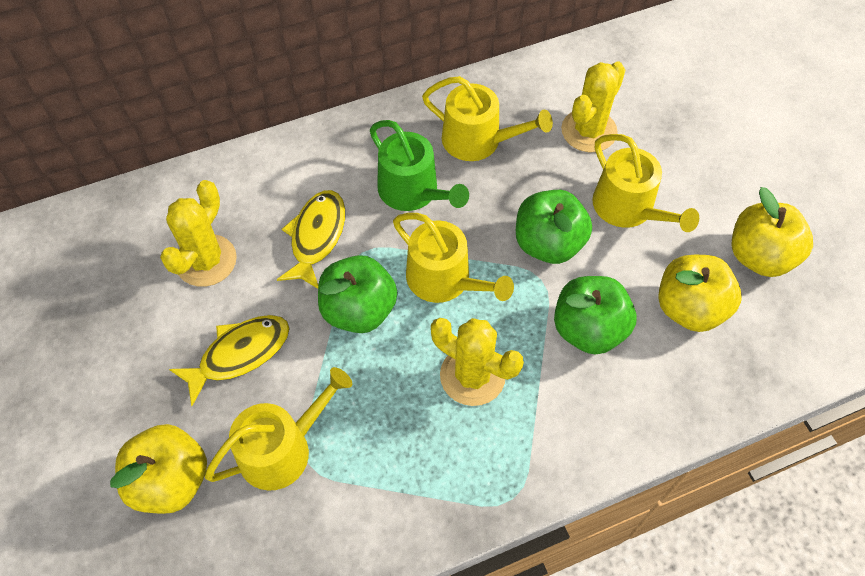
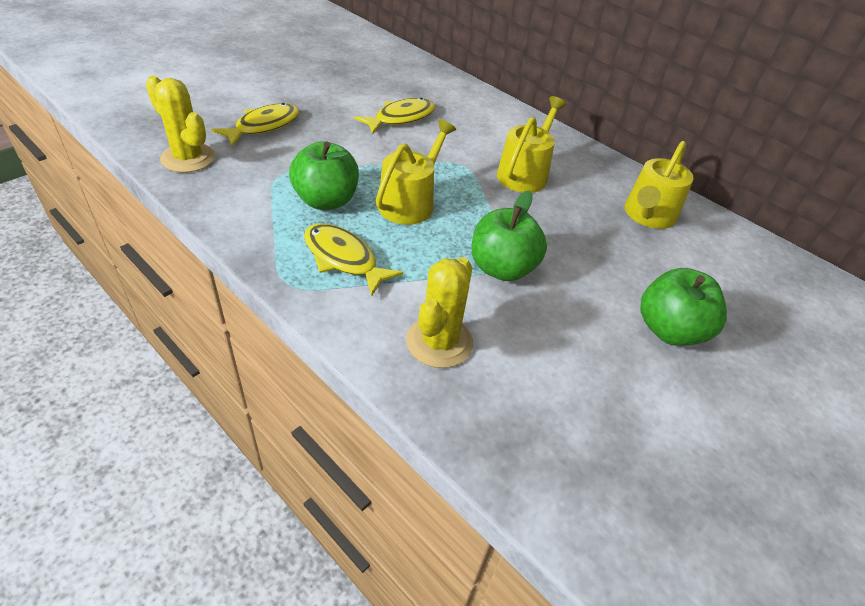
green watering can: 1 -> 0
yellow apple: 3 -> 0
yellow cactus: 3 -> 2
yellow fish: 2 -> 3
yellow watering can: 4 -> 3

